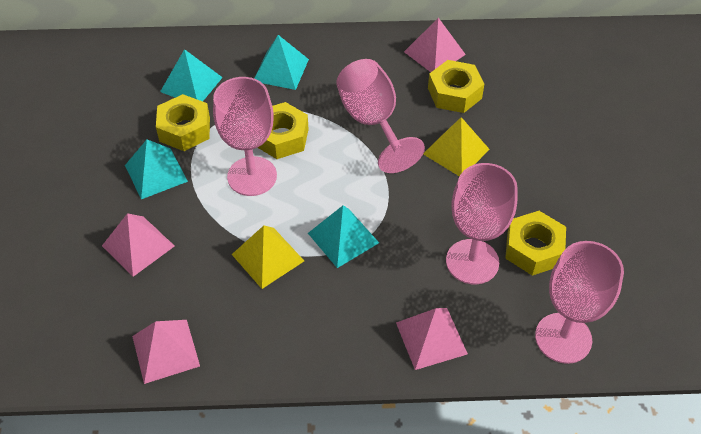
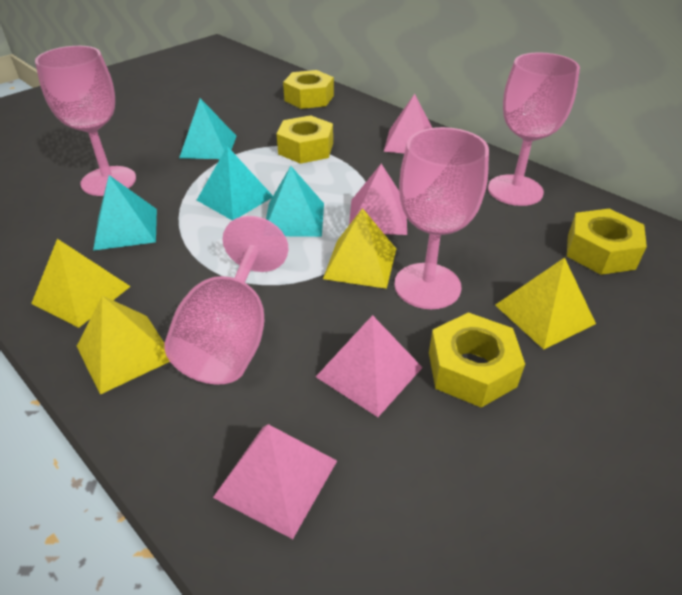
yellow pyramid: 2 -> 4

